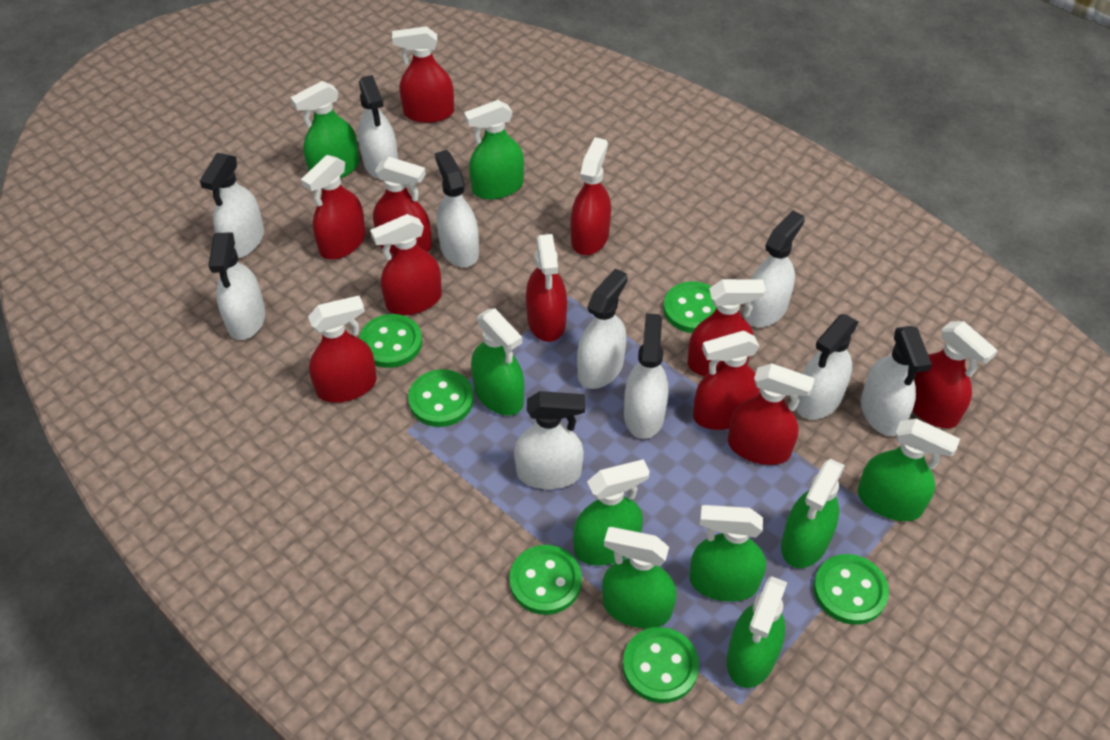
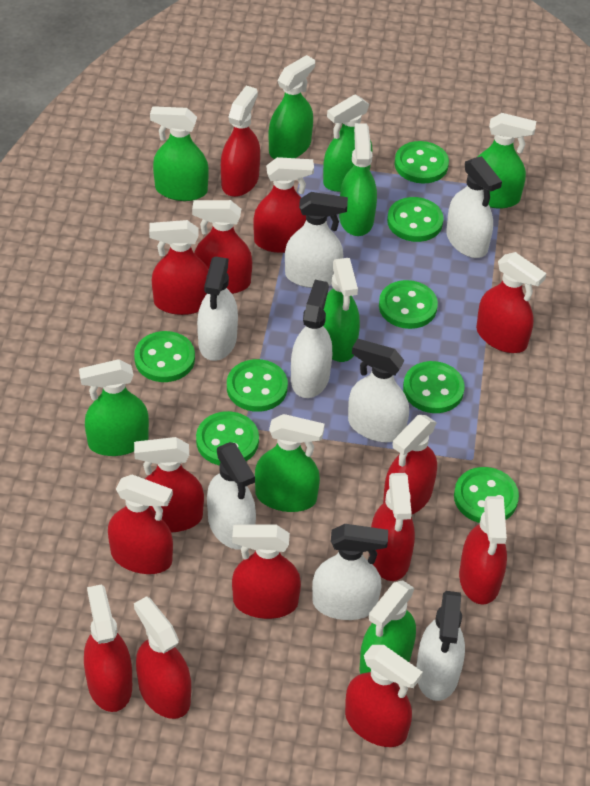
green button: 6 -> 8
red spray bottle: 11 -> 14
white spray bottle: 10 -> 8

